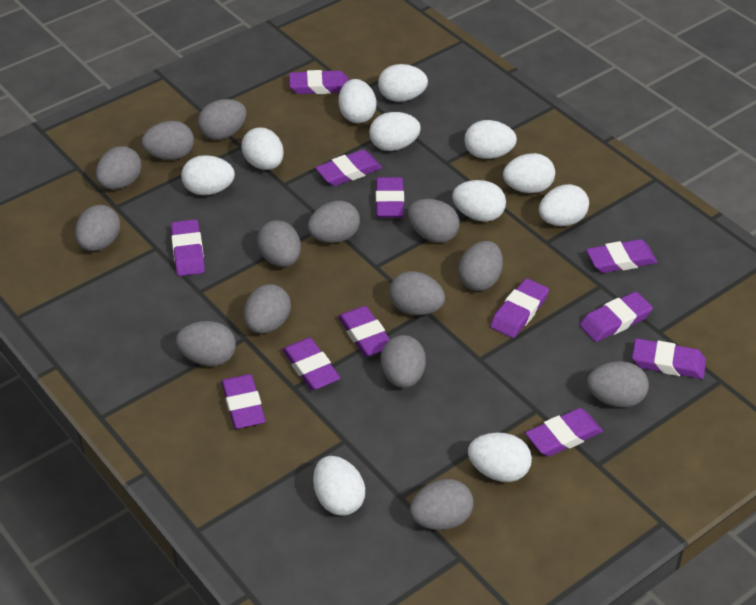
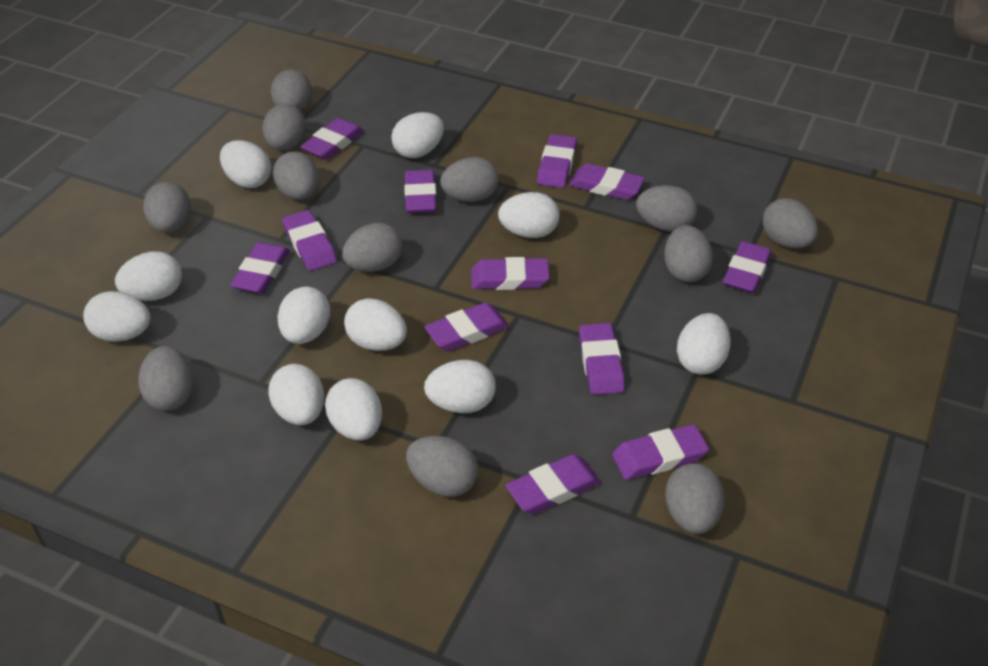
grey egg: 14 -> 12

